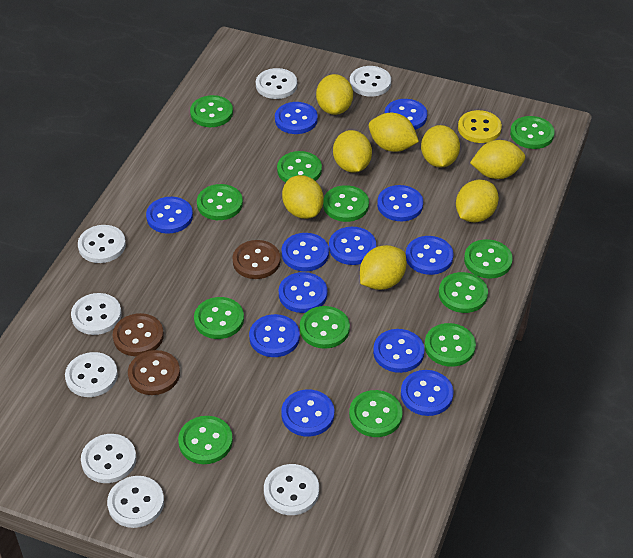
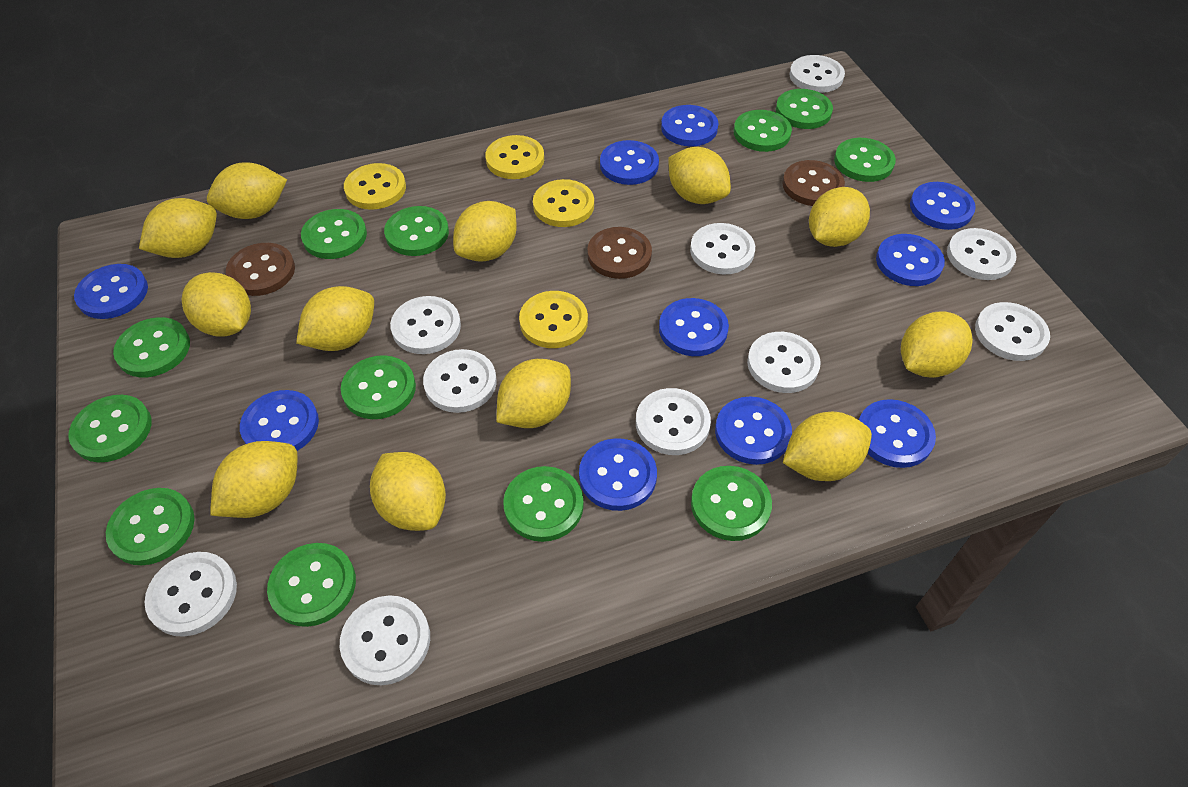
blue button: 12 -> 10
white button: 8 -> 10
yellow button: 1 -> 4
yellow lemon: 8 -> 12

